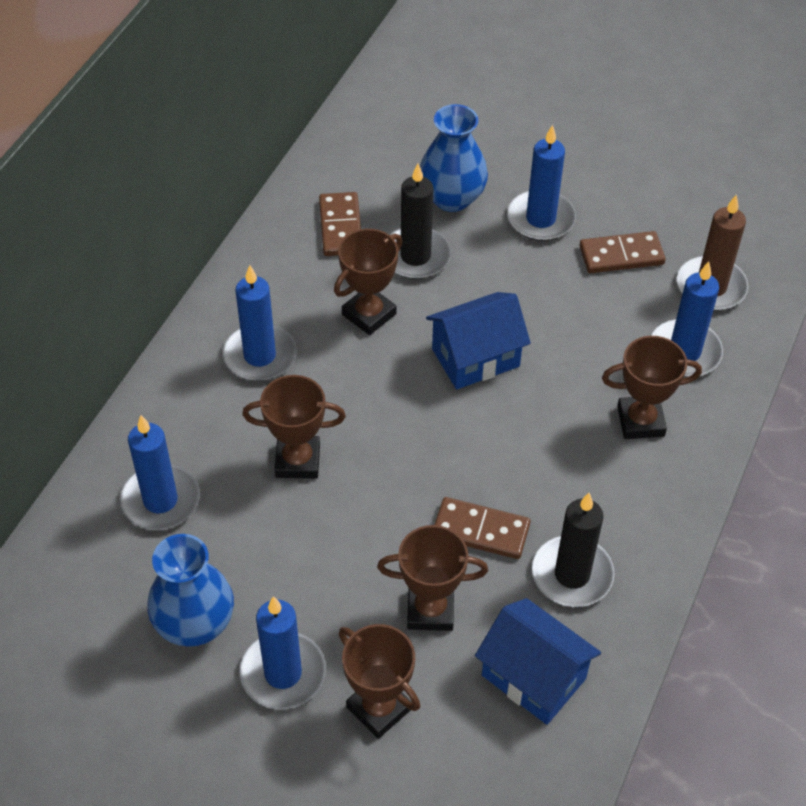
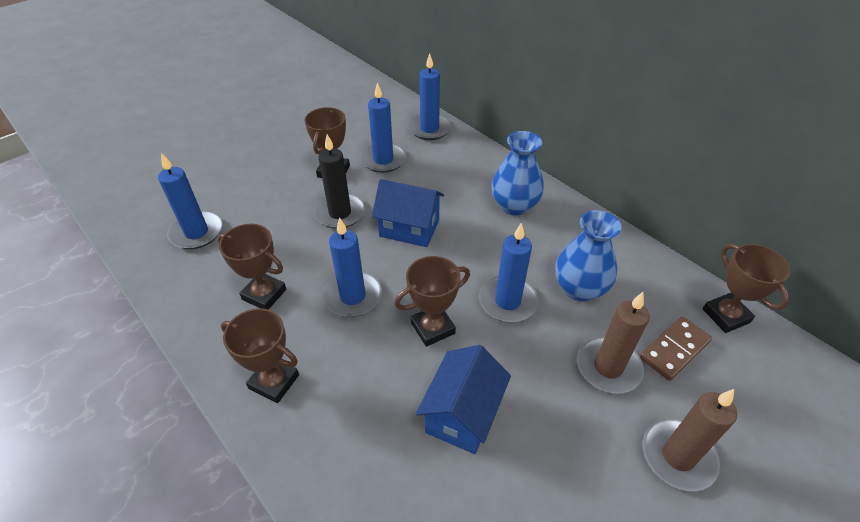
black candle: 2 -> 1
brown candle: 1 -> 2
brown domino: 3 -> 1

